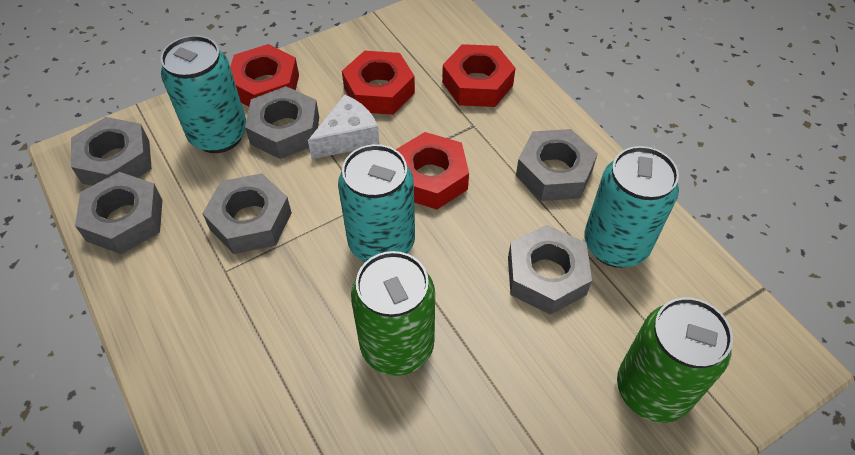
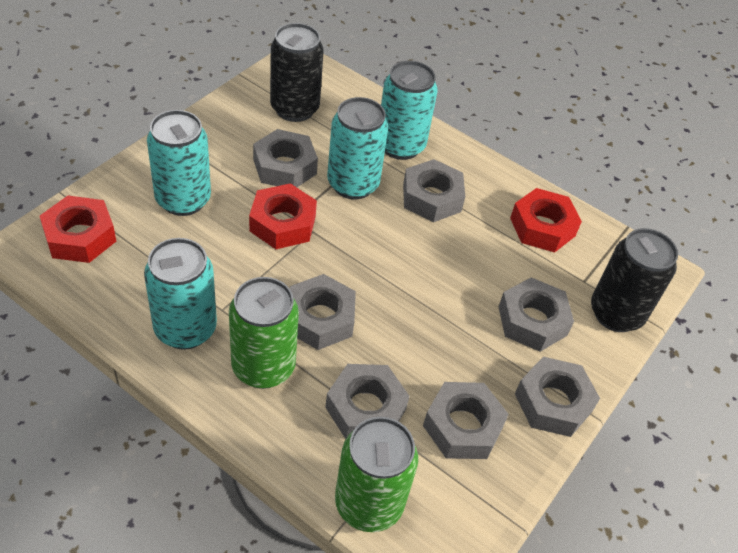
black can: 0 -> 2
grey nut: 6 -> 7
red nut: 4 -> 3
turquoise can: 3 -> 4
white cheese: 1 -> 0

